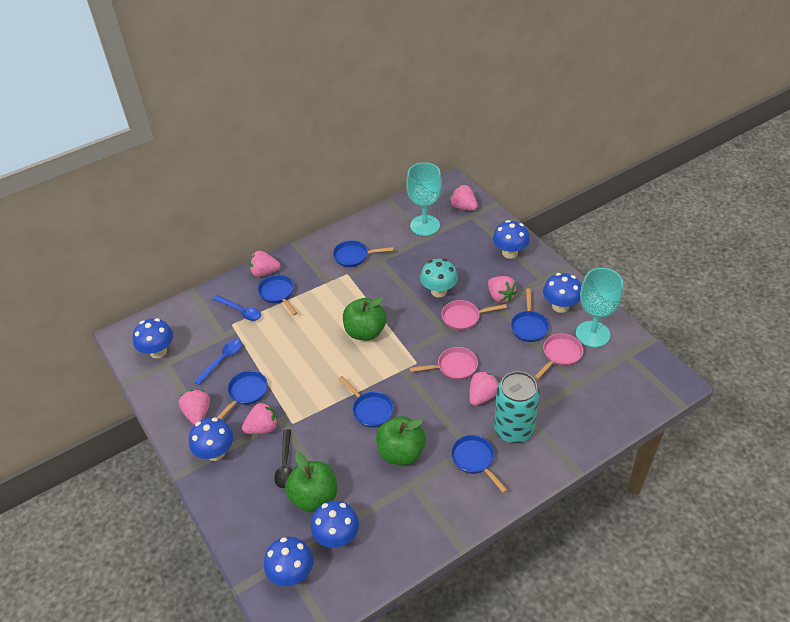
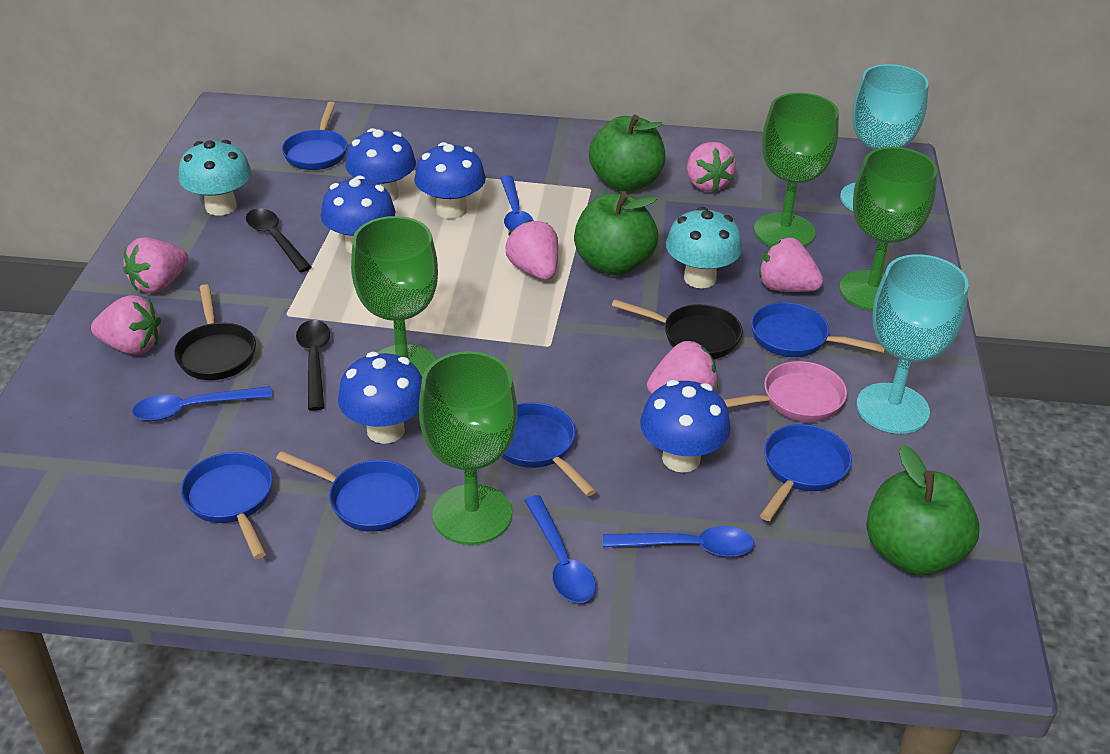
black pan: 0 -> 2
black spoon: 1 -> 2
blue mushroom: 6 -> 5
blue spoon: 2 -> 4
green goblet: 0 -> 4
pink pan: 3 -> 1
turquoise can: 1 -> 0
turquoise mushroom: 1 -> 2

